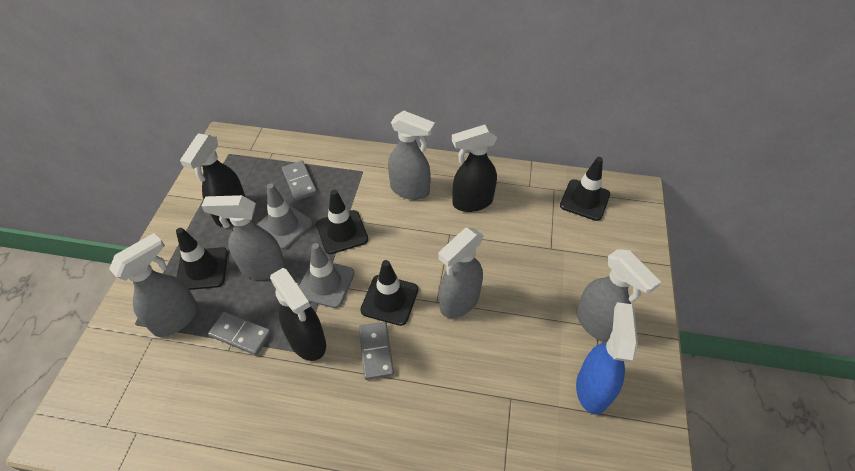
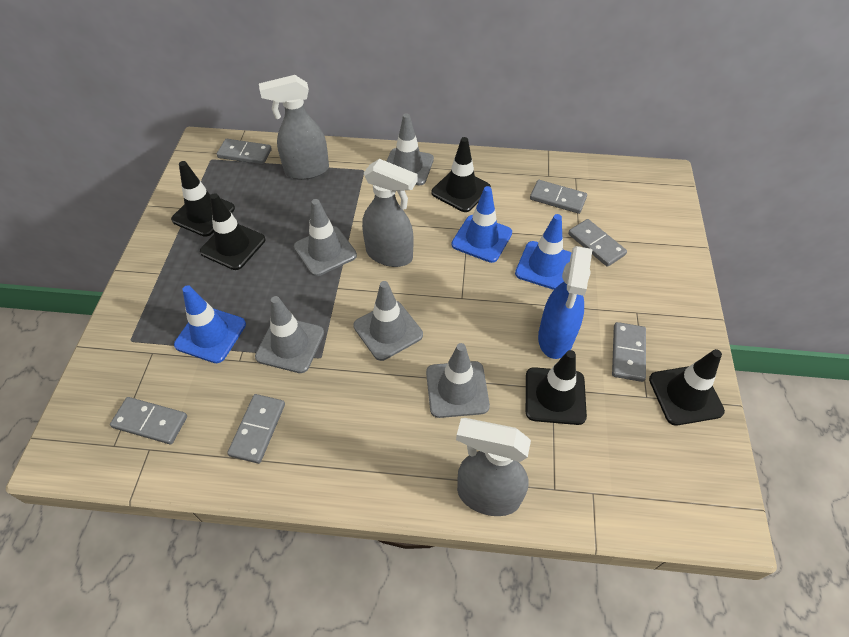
black spray bottle: 3 -> 0
black traffic cone: 4 -> 5
blue traffic cone: 0 -> 3
grey domino: 3 -> 6
grey spray bottle: 5 -> 3
grey traffic cone: 2 -> 5

